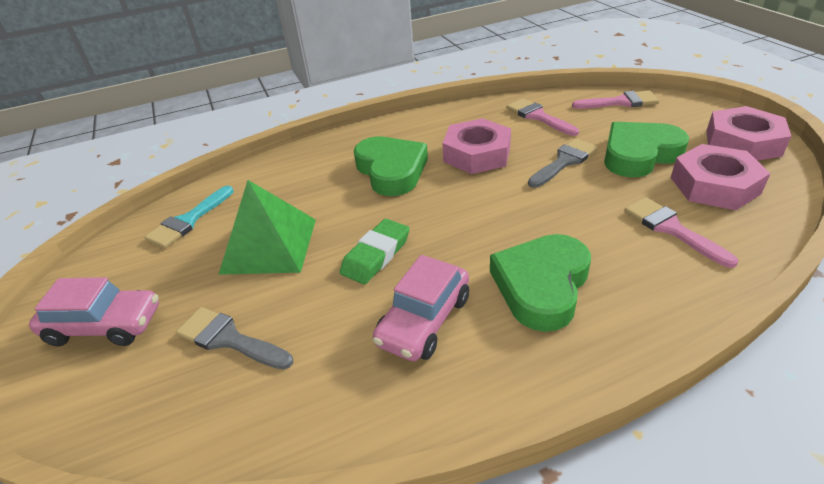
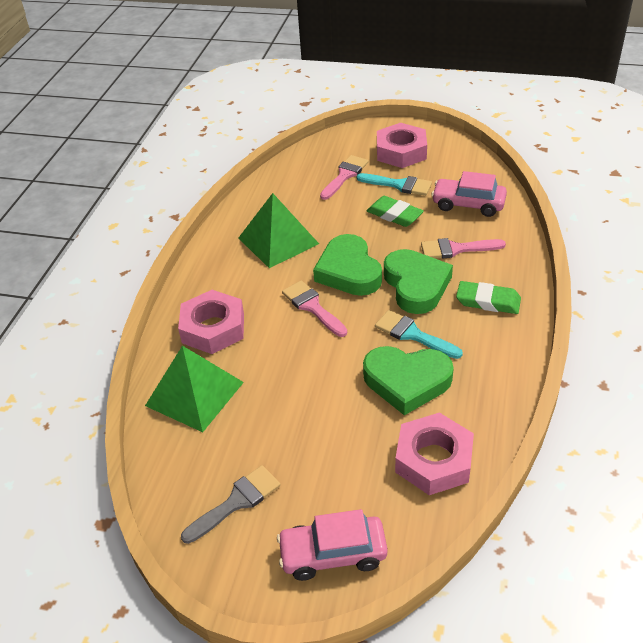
green eraser: 1 -> 2
green pyramid: 1 -> 2
grey brush: 2 -> 1
turquoise brush: 1 -> 2

